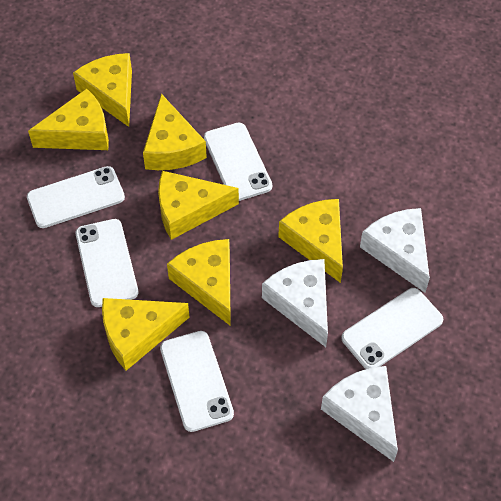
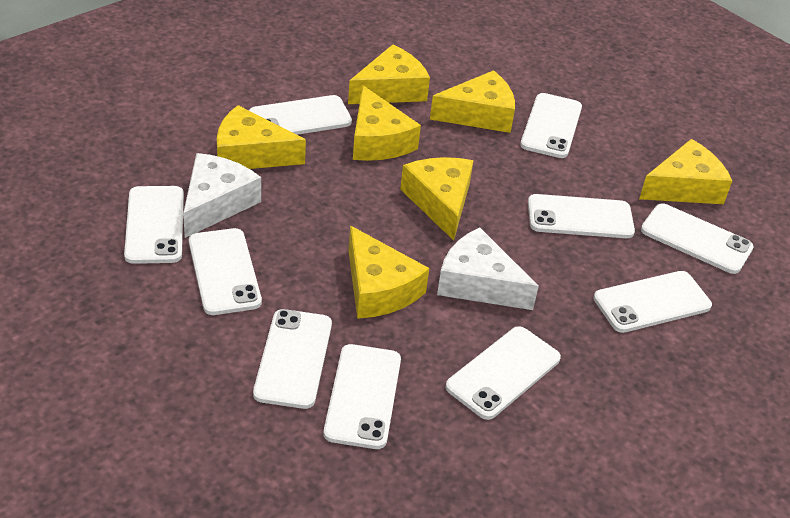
white cheese: 3 -> 2
white phone: 5 -> 10

